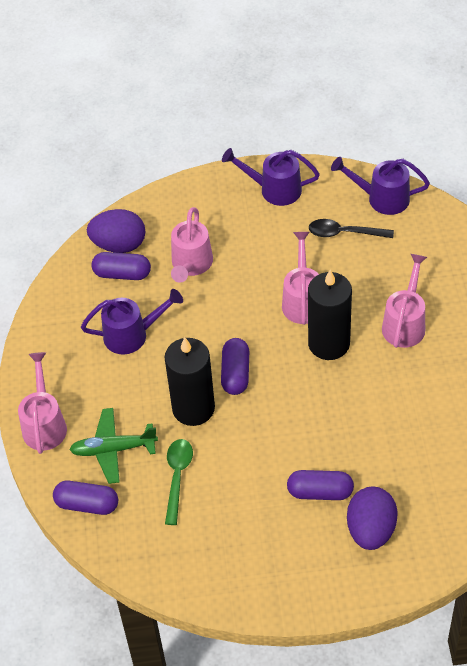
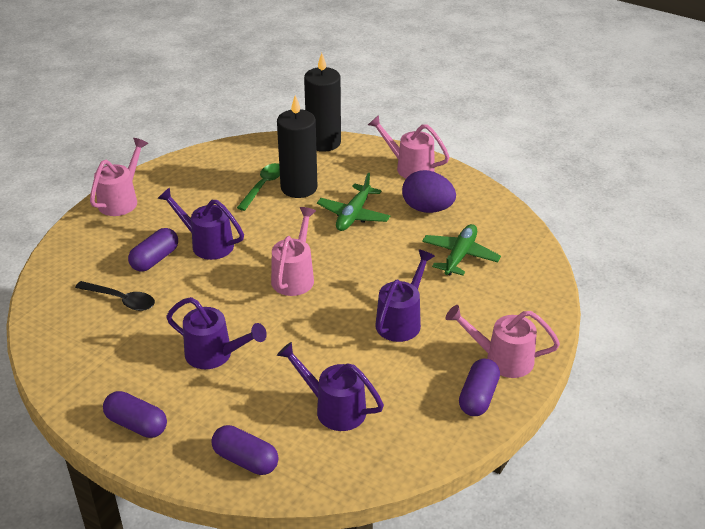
green plane: 1 -> 2
purple egg: 2 -> 1
purple watering can: 3 -> 4

